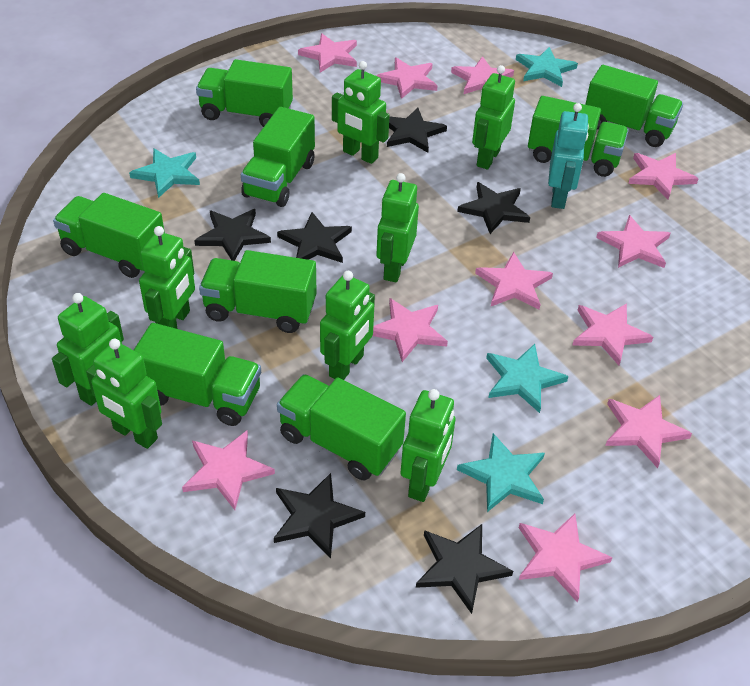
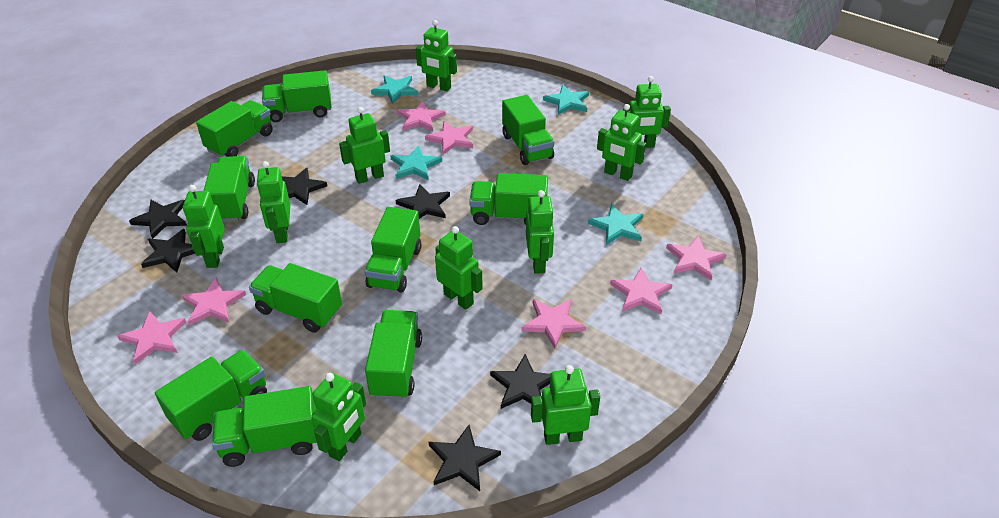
green robot: 8 -> 10
green truck: 8 -> 10
pink star: 11 -> 7
turquoise robot: 1 -> 0

